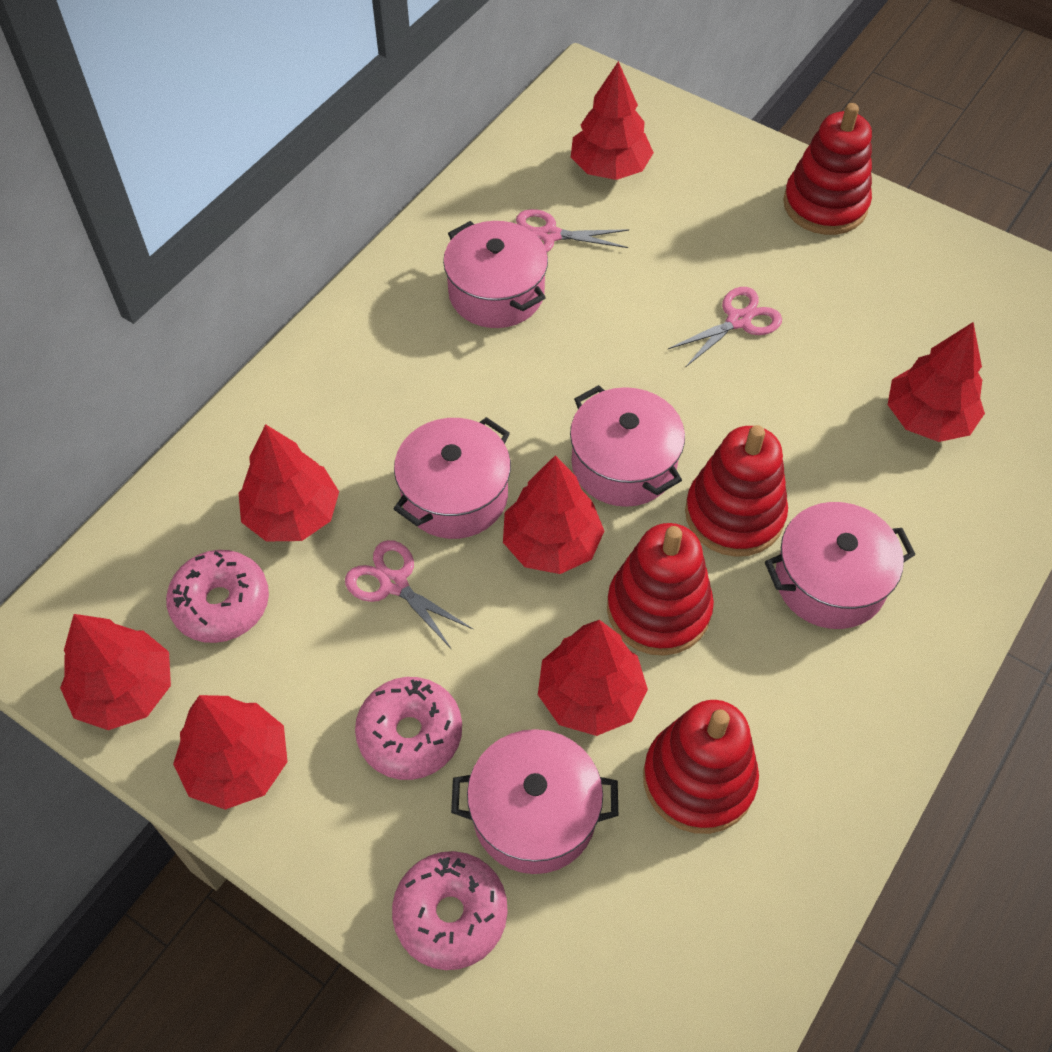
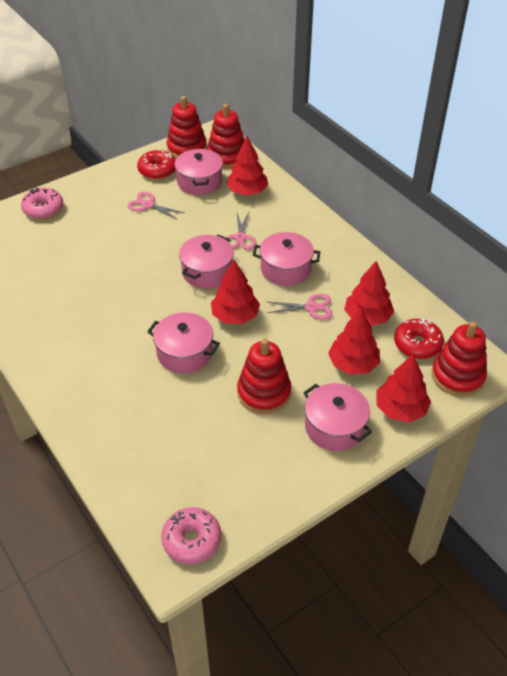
pink donut: 3 -> 2
red donut: 0 -> 2
red tree: 7 -> 5

